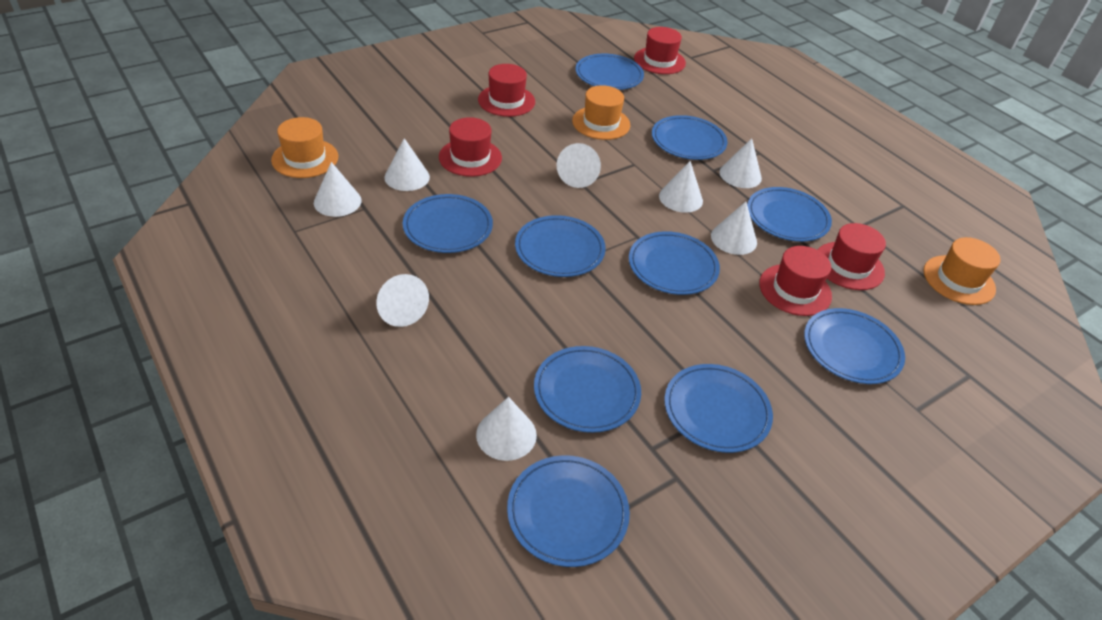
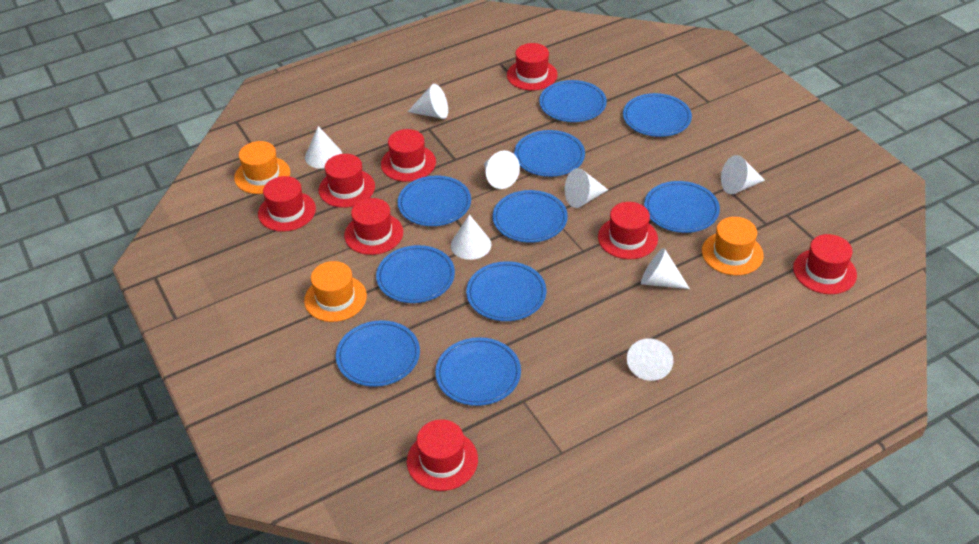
red hat: 5 -> 8

